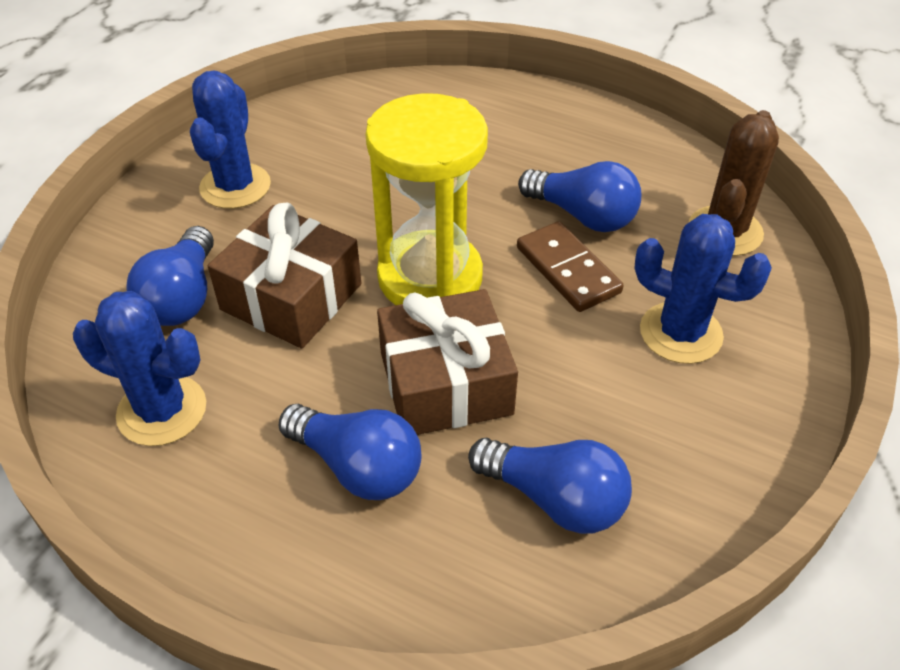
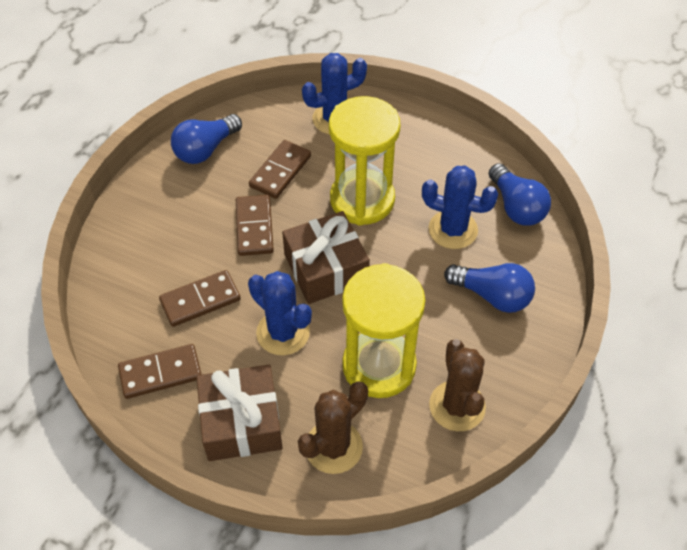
blue light bulb: 4 -> 3
brown cactus: 1 -> 2
brown domino: 1 -> 4
yellow hourglass: 1 -> 2

